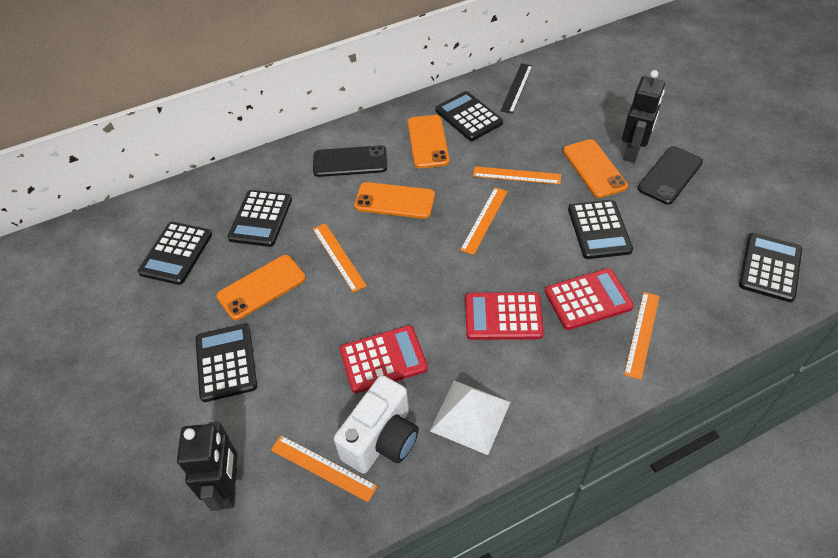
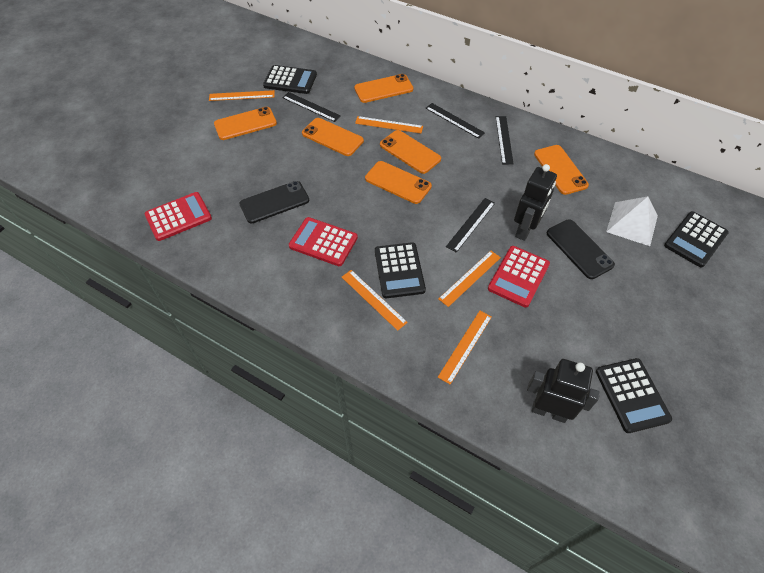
black calculator: 6 -> 4
black ruler: 1 -> 4
orange phone: 4 -> 6
white camera: 1 -> 0

